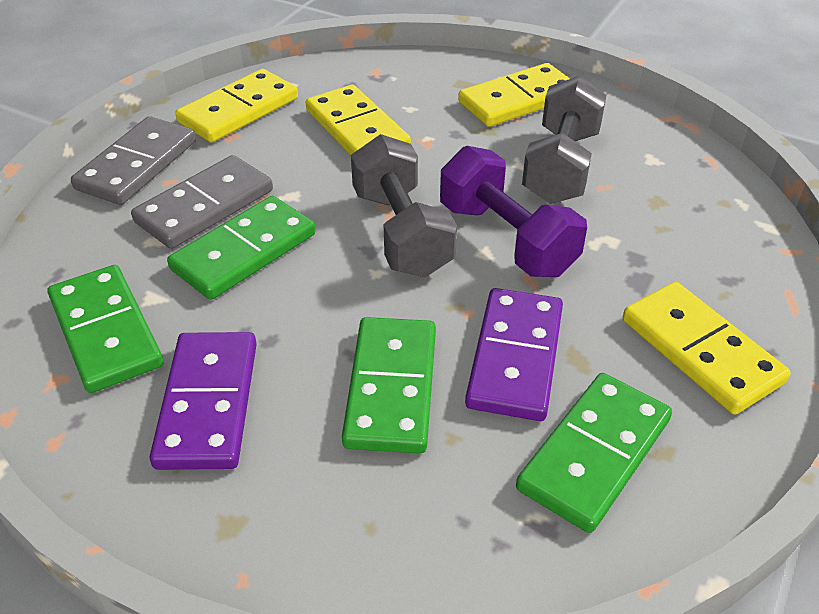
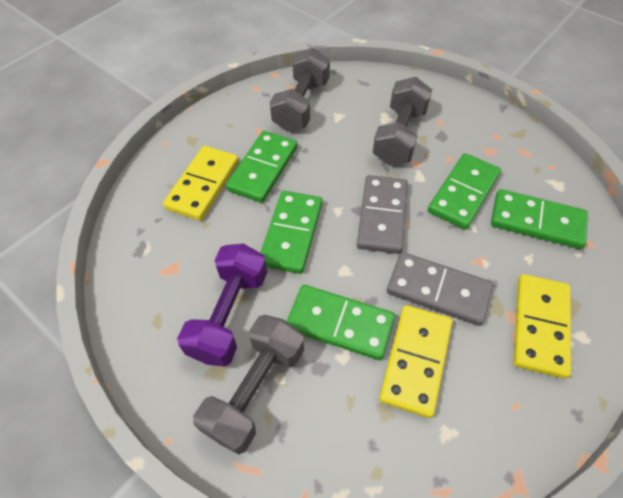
green domino: 4 -> 5
grey dumbbell: 2 -> 3
purple domino: 2 -> 0
yellow domino: 4 -> 3

